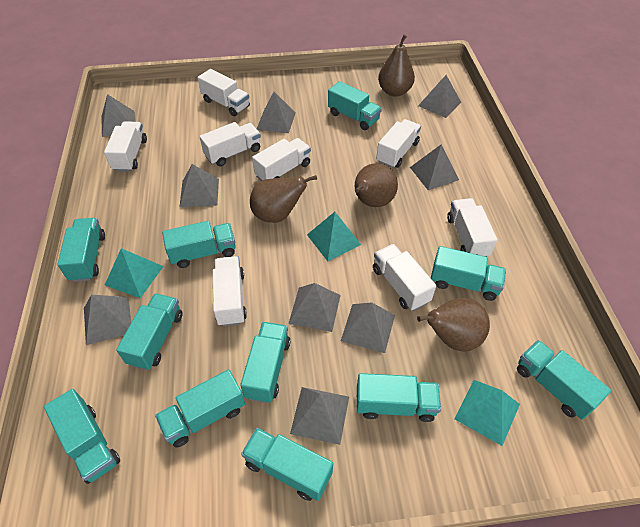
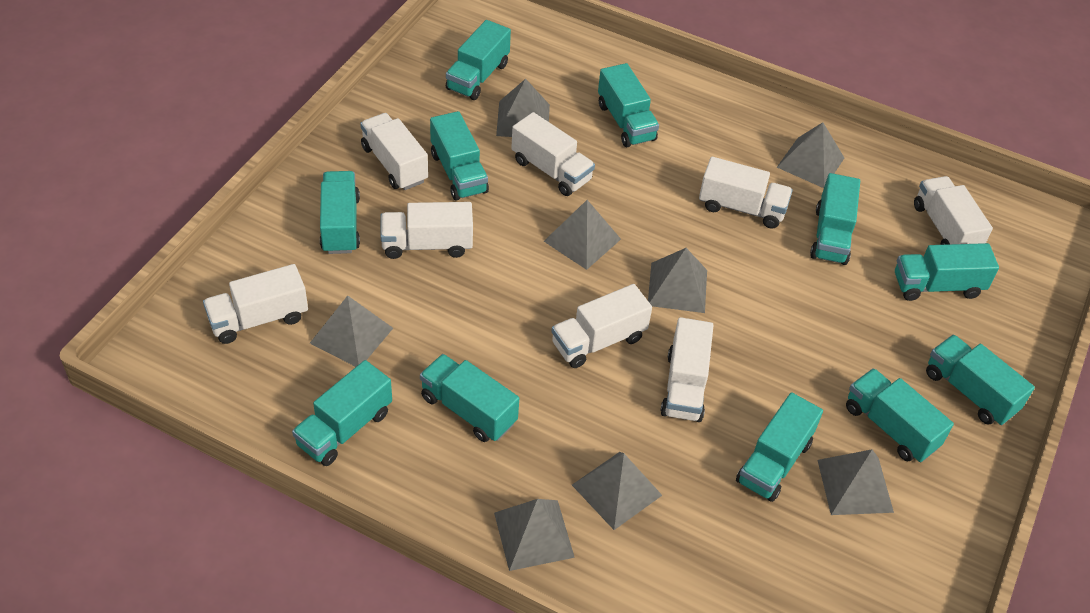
brown pear: 4 -> 0
grey pyramid: 9 -> 8
turquoise pyramid: 3 -> 0

